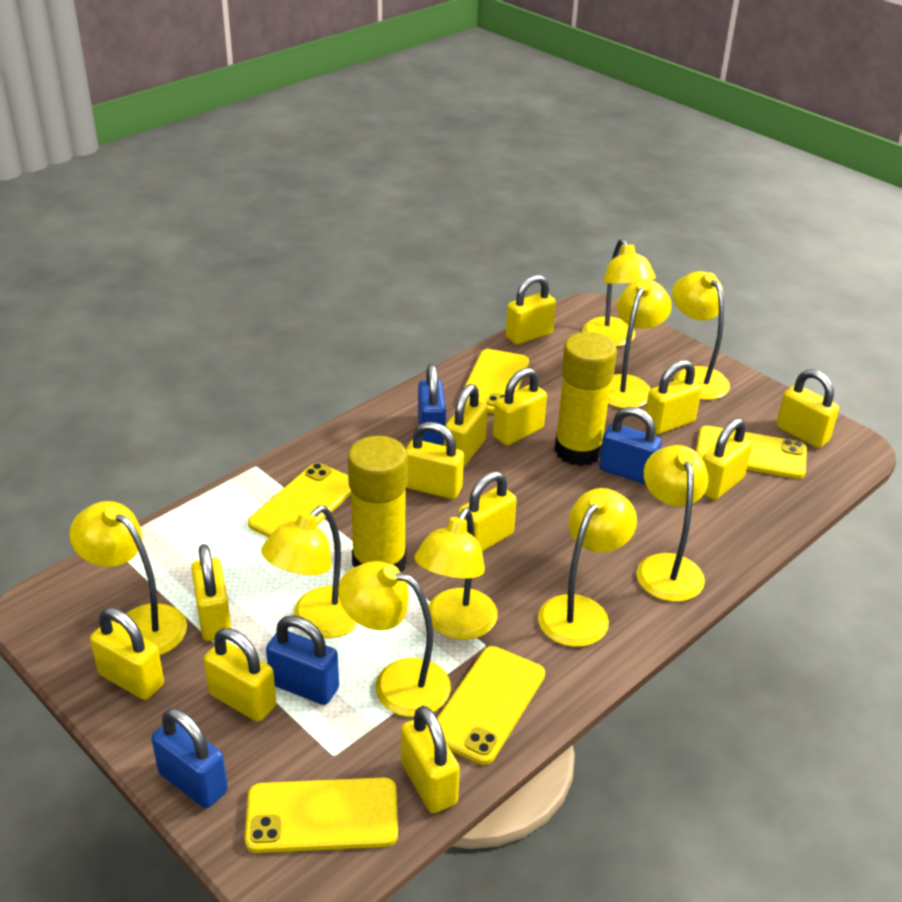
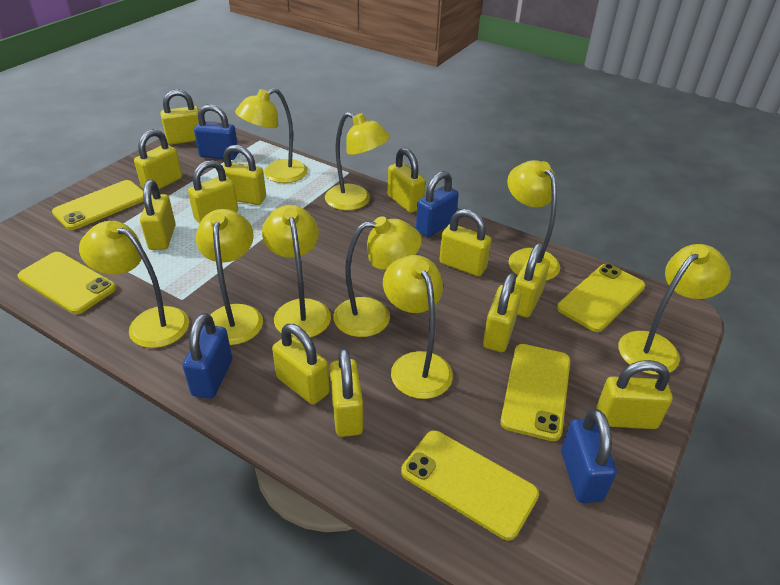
yellow glue stick: 2 -> 0

